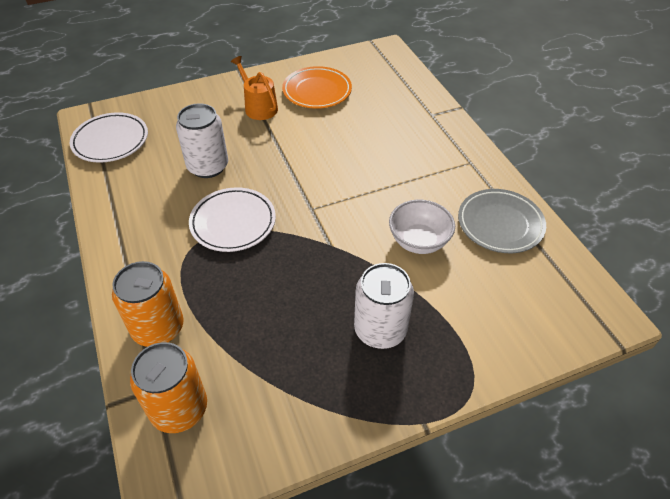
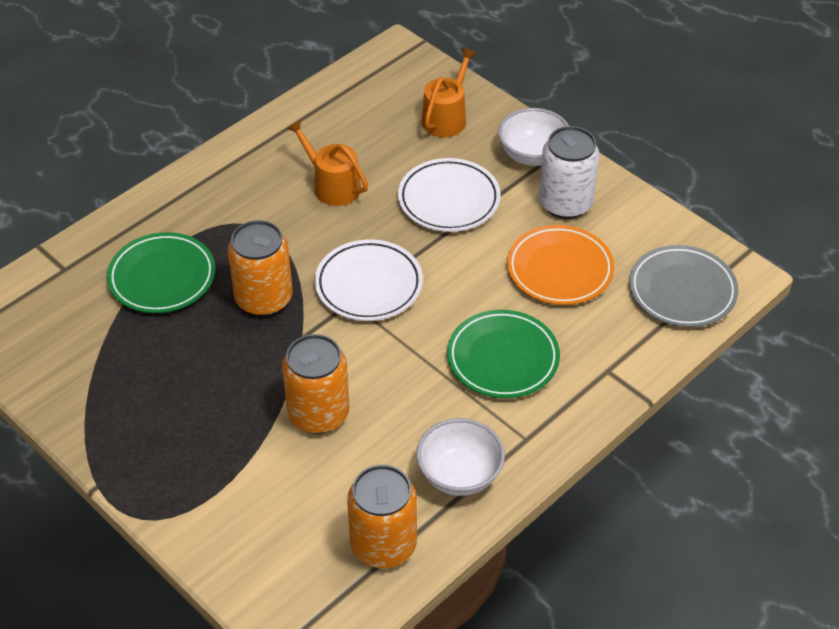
green plate: 0 -> 2
orange can: 2 -> 3
orange watering can: 1 -> 2
white bowl: 1 -> 2
white can: 2 -> 1

